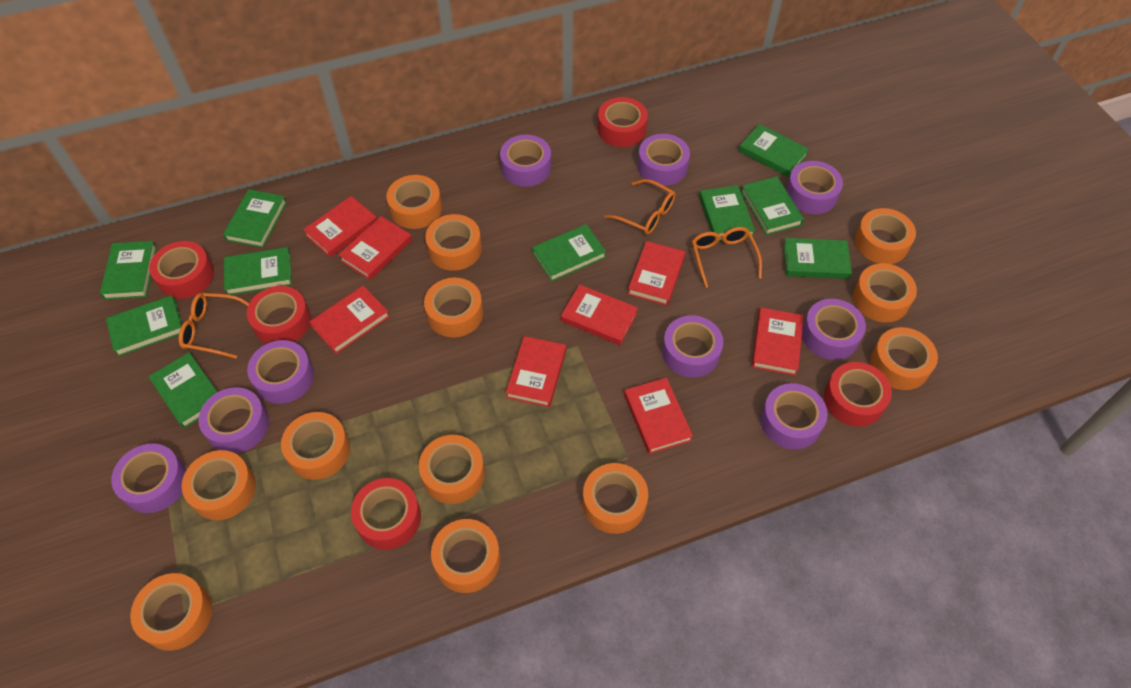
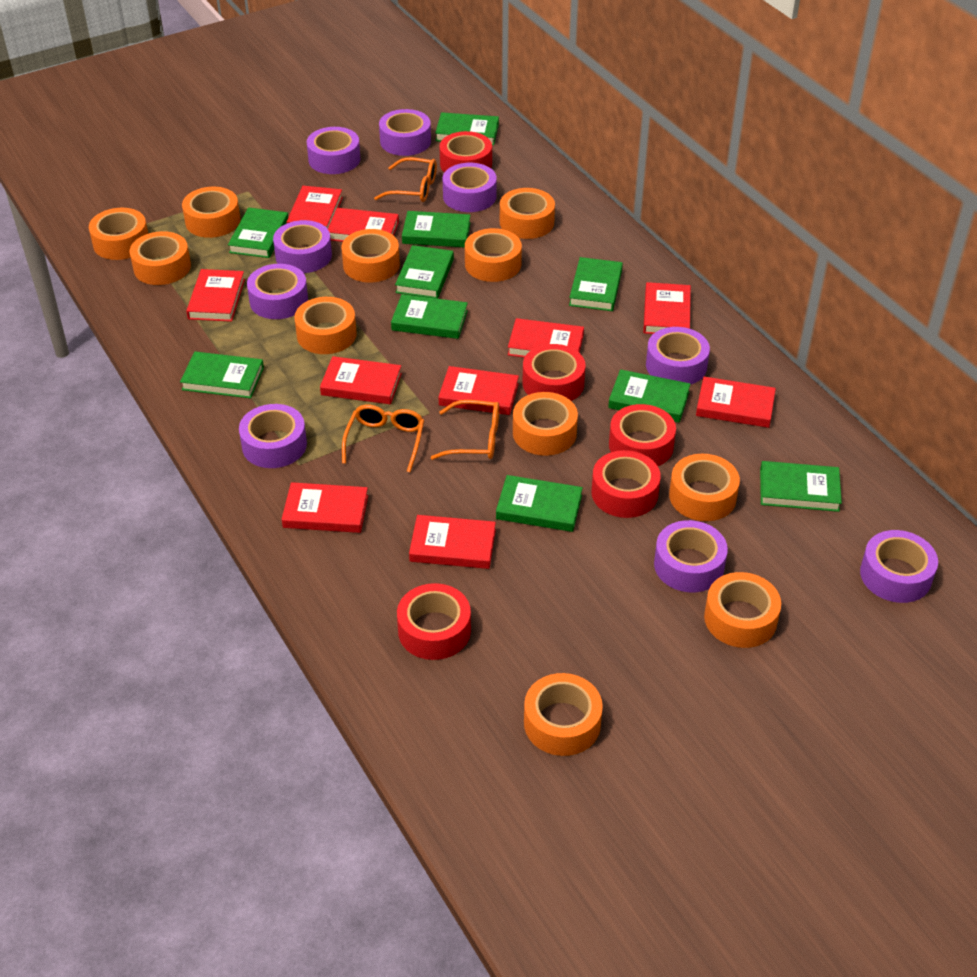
orange tape: 12 -> 11
red book: 8 -> 10

